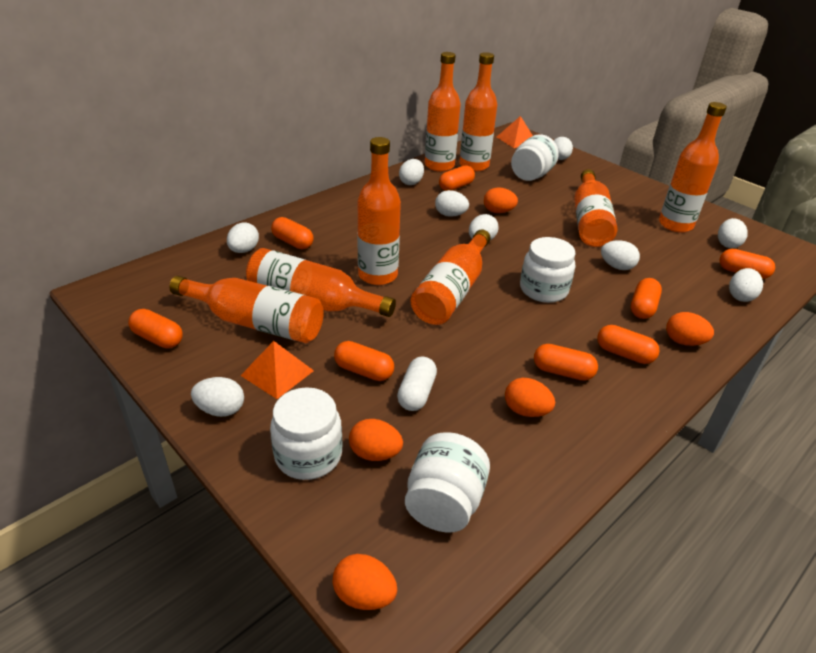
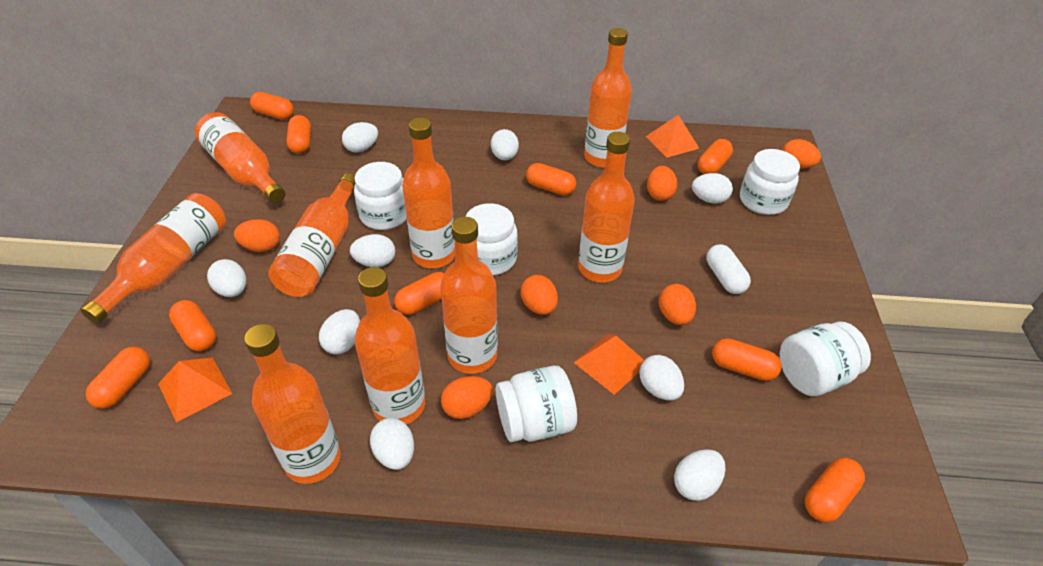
orange bottle: 8 -> 9
orange capsule: 8 -> 9
orange egg: 5 -> 6
orange pyramid: 2 -> 3
white jar: 4 -> 5

